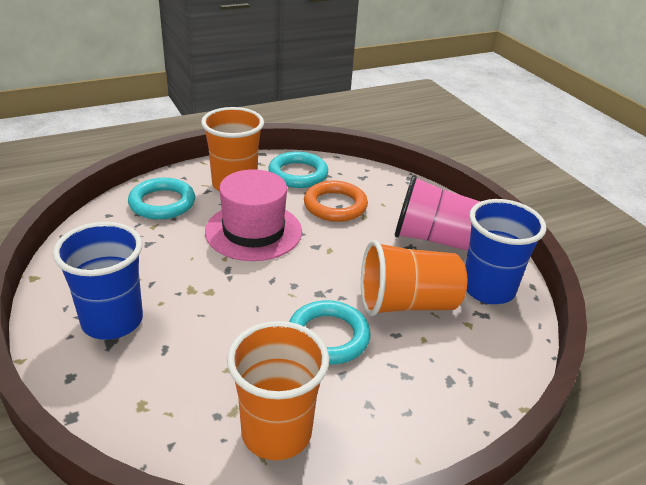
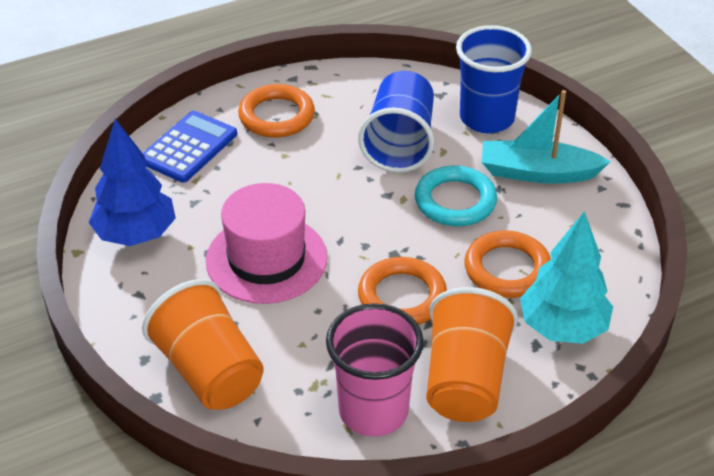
blue calculator: 0 -> 1
blue tree: 0 -> 1
orange cup: 3 -> 2
orange ring: 1 -> 3
turquoise boat: 0 -> 1
turquoise ring: 3 -> 1
turquoise tree: 0 -> 1

